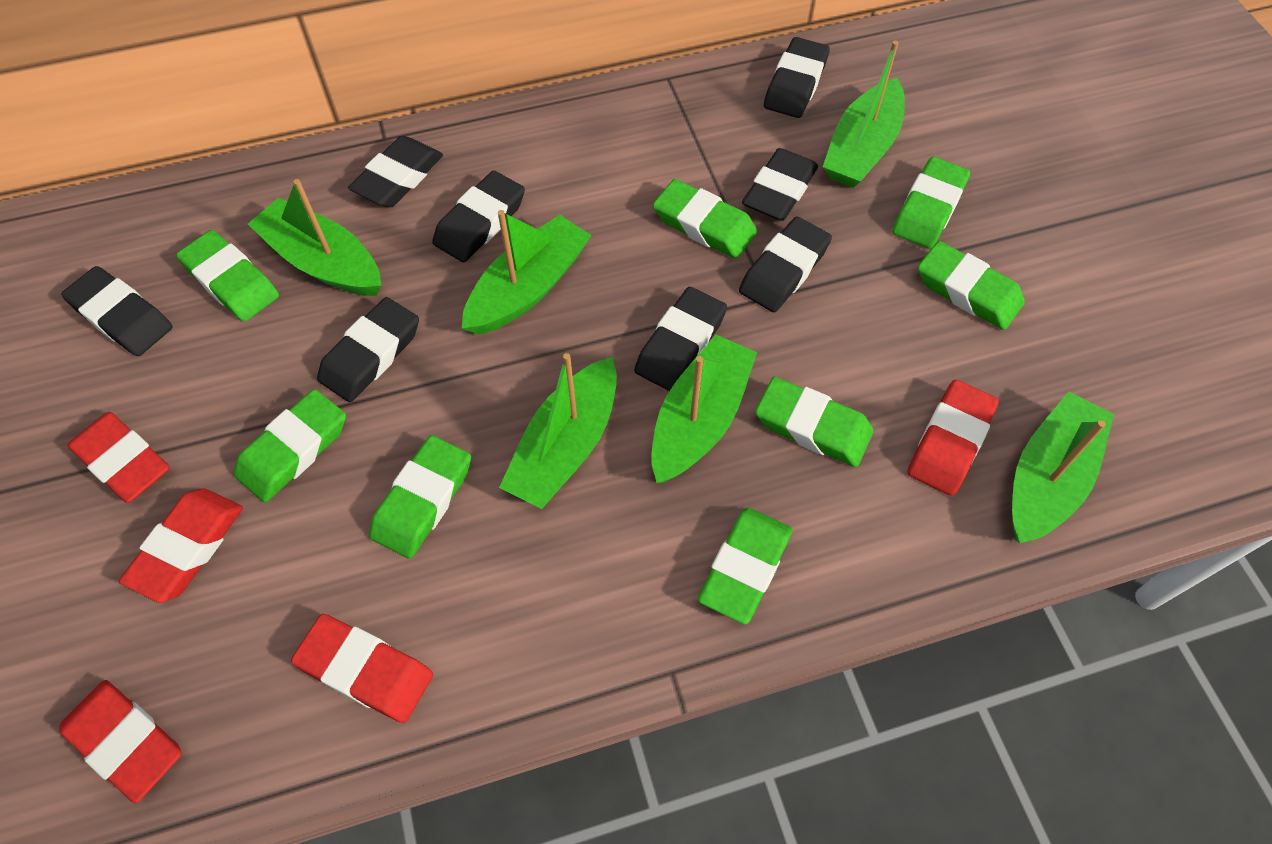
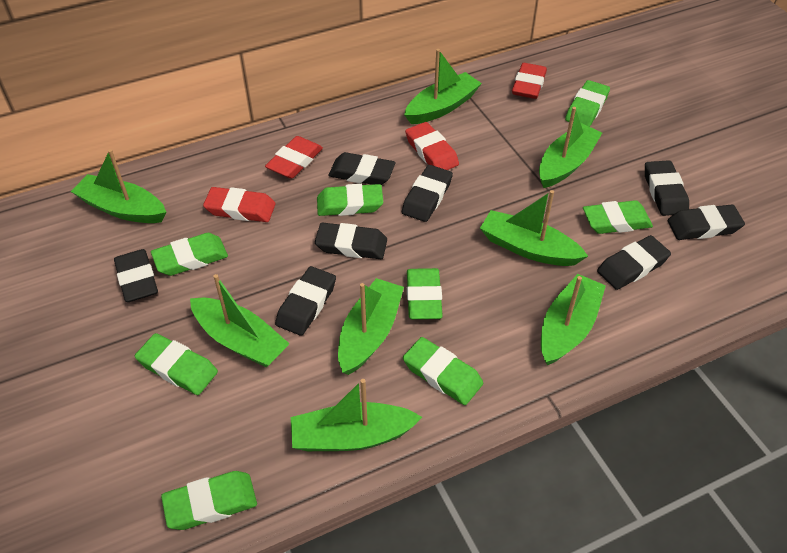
green boat: 6 -> 8
red eraser: 5 -> 4

